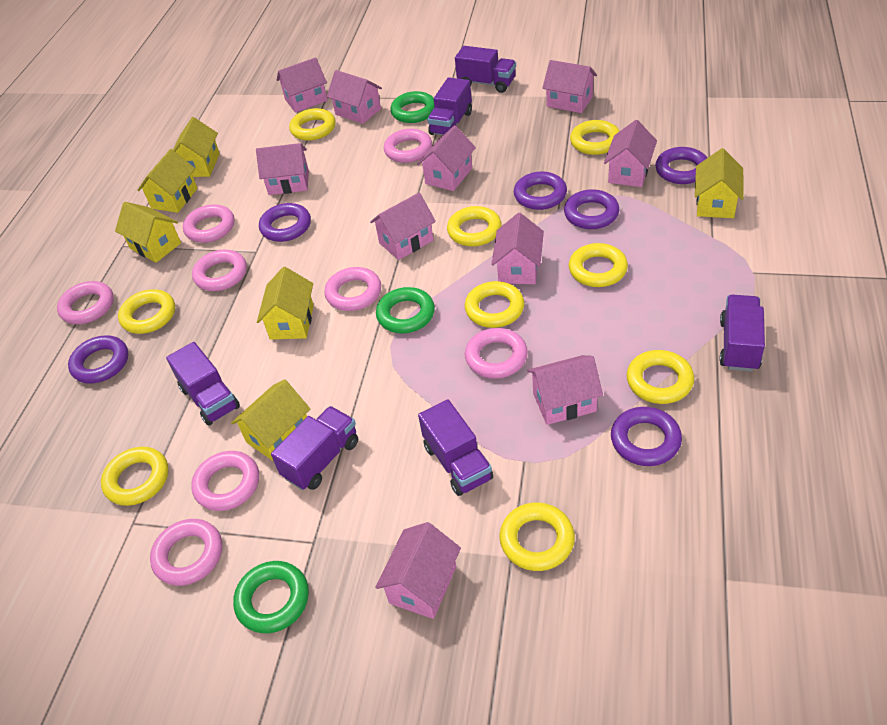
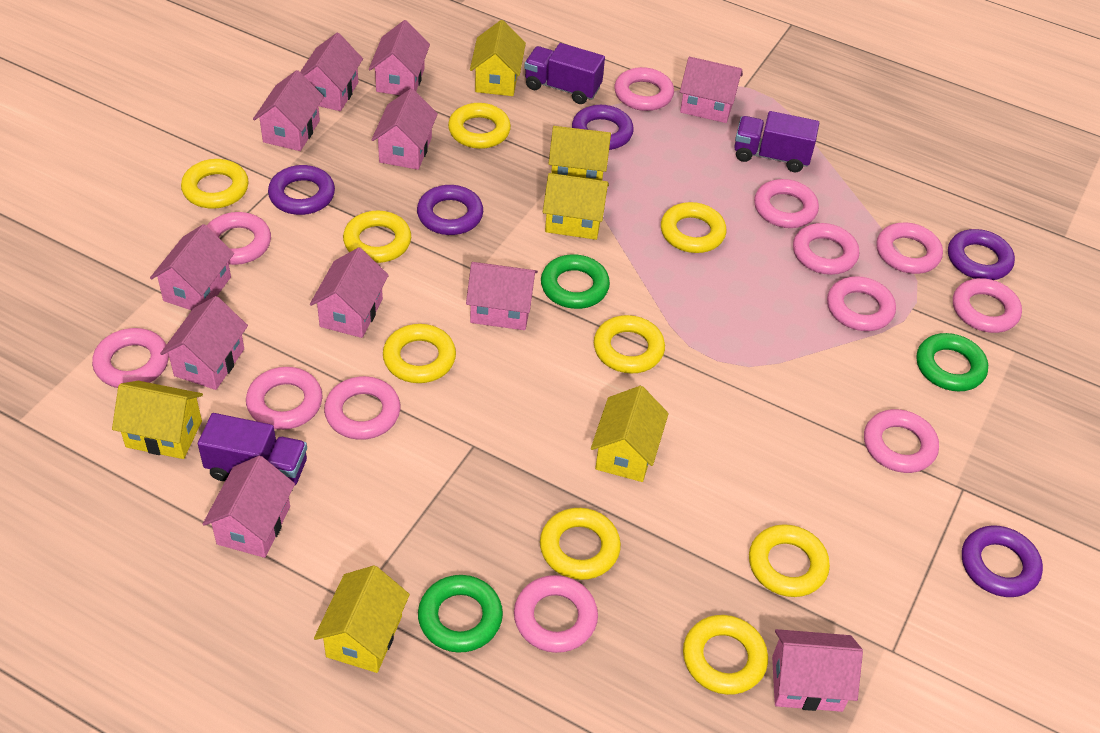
pink house: 10 -> 11
pink ring: 8 -> 12
purple ring: 6 -> 5
purple truck: 6 -> 3

